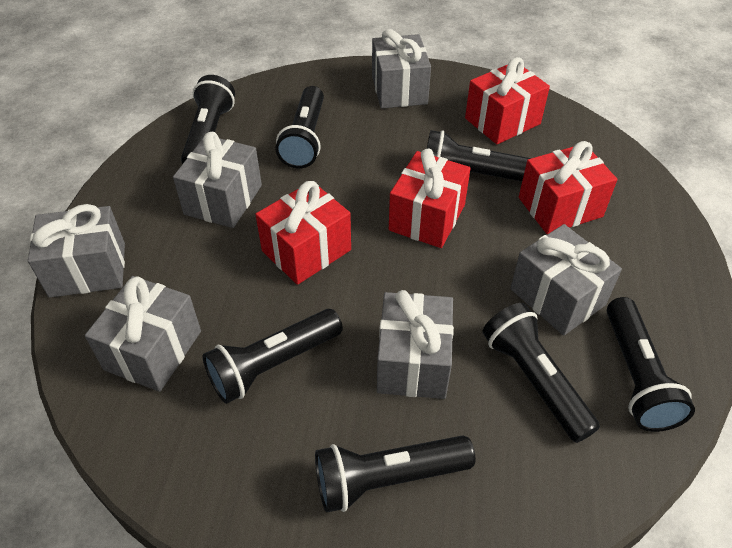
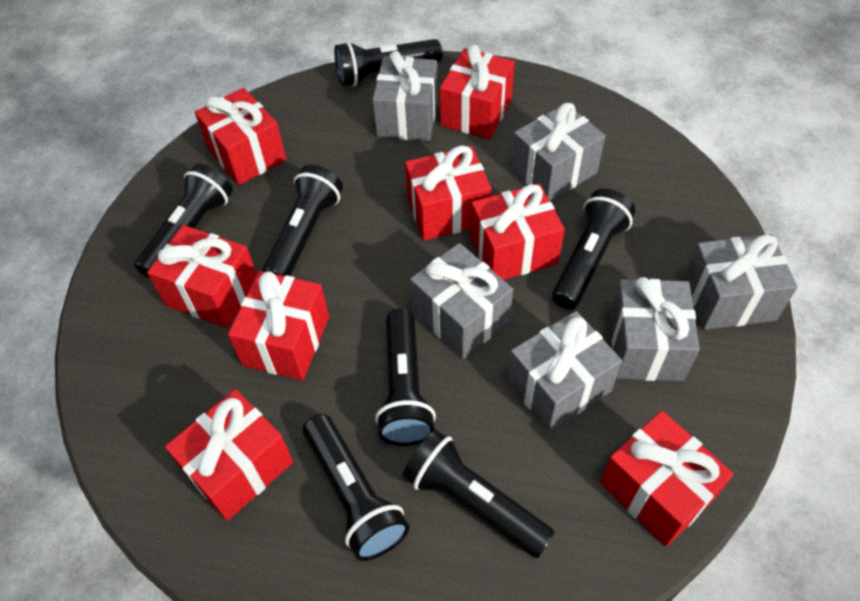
red gift: 4 -> 8

